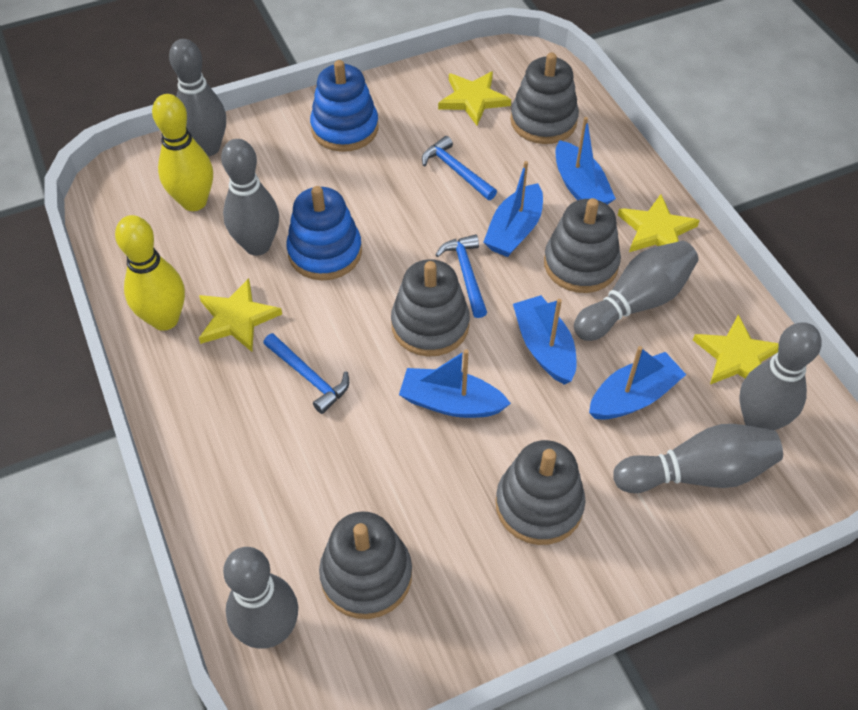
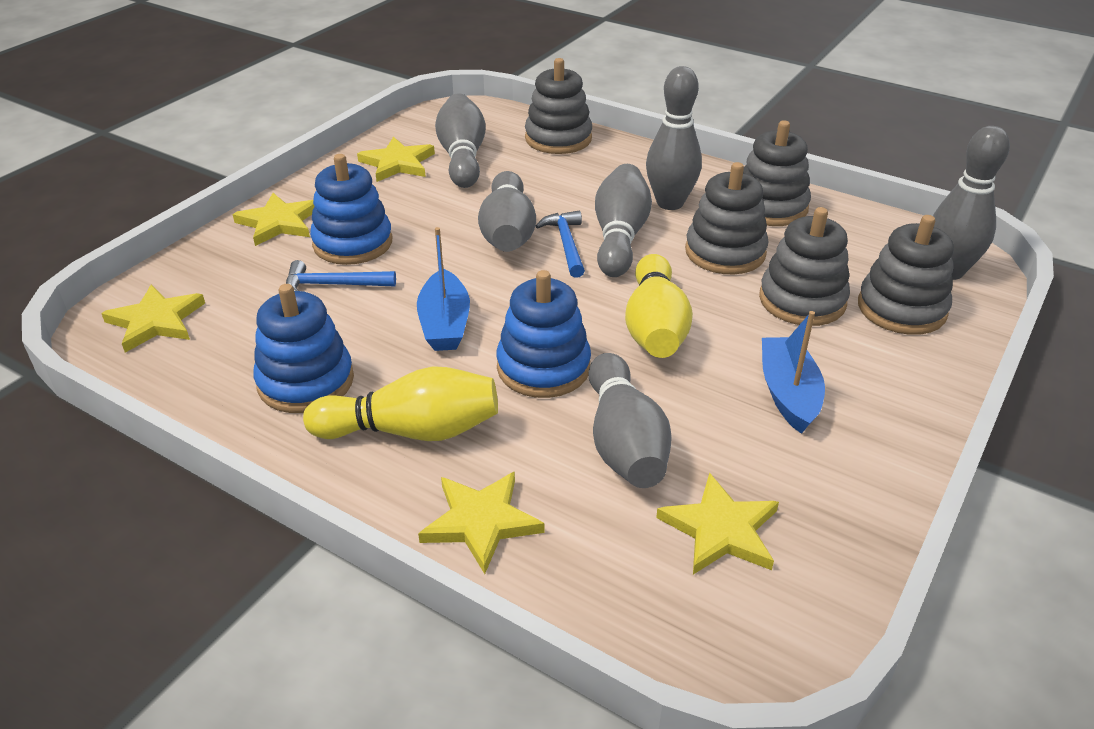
blue boat: 5 -> 2
blue hammer: 3 -> 2
blue stacking toy: 2 -> 3
yellow star: 4 -> 5

